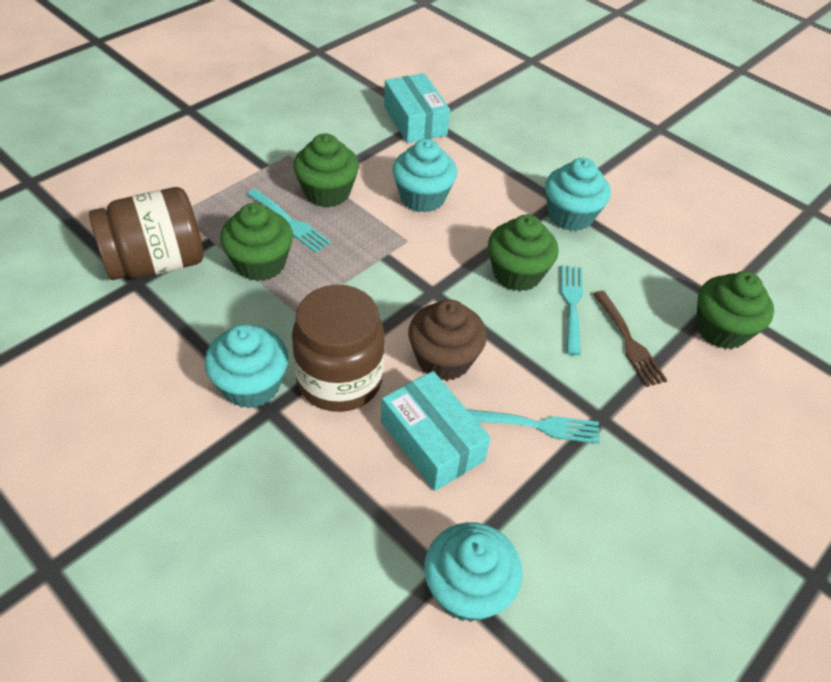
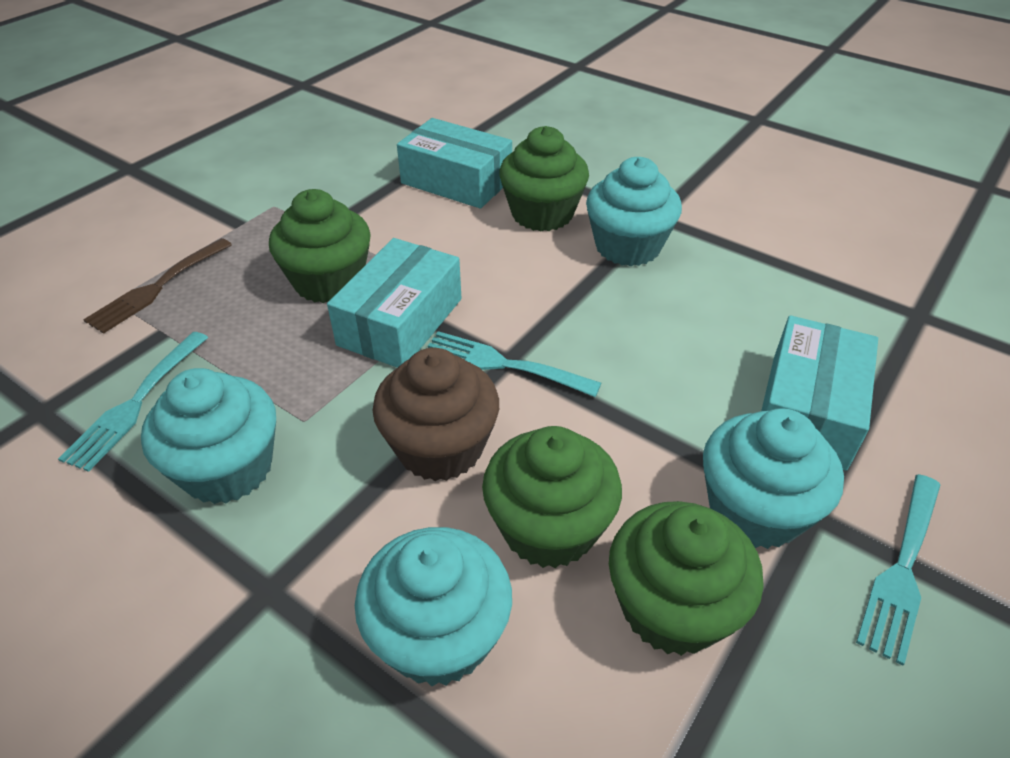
brown jar: 2 -> 0
turquoise box: 2 -> 3

